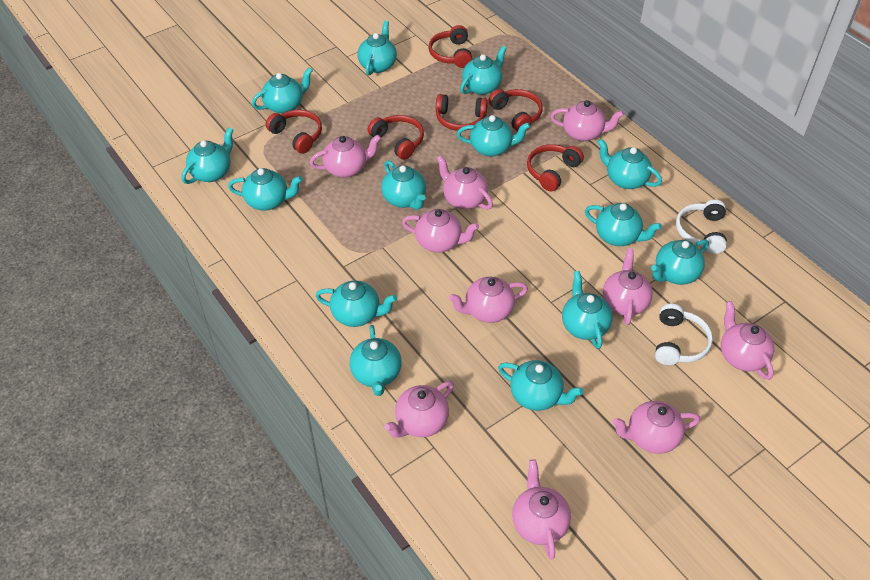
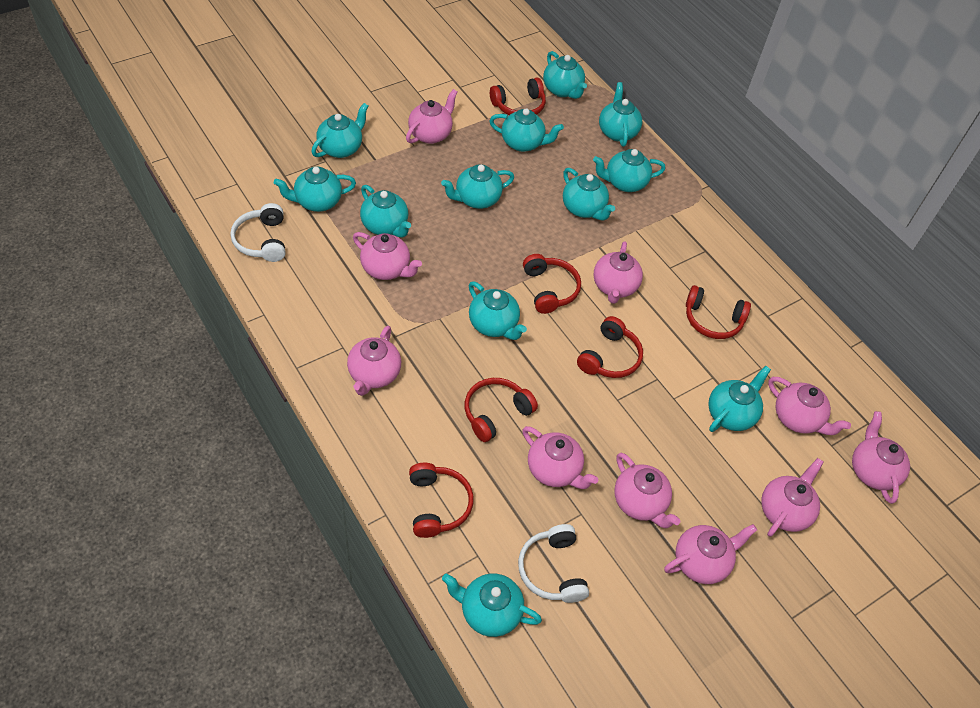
turquoise teapot: 14 -> 12

